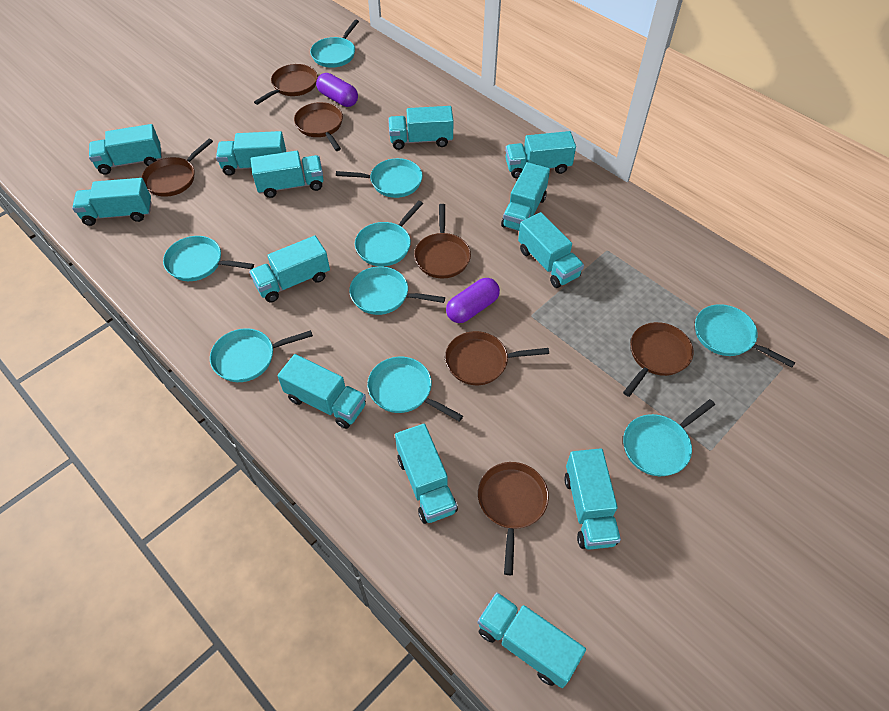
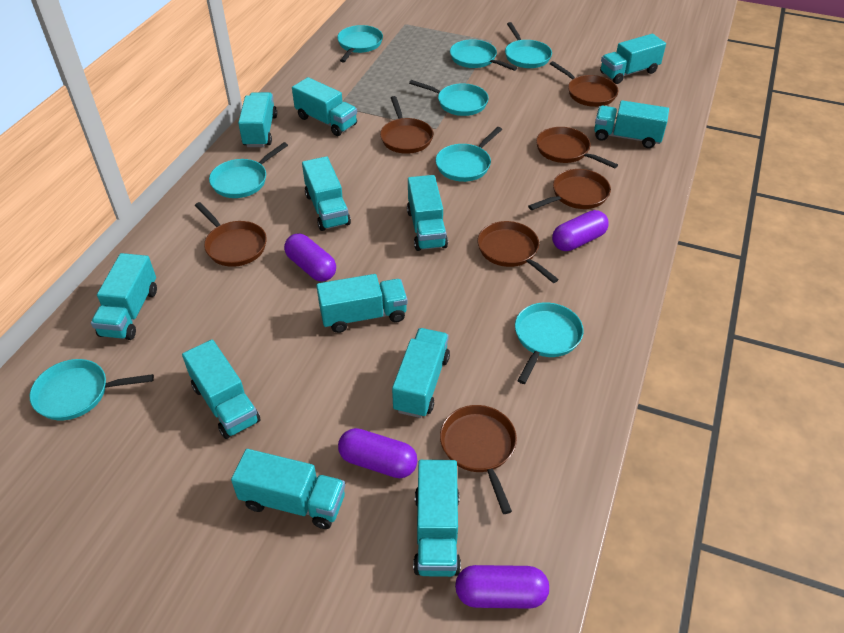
purple capsule: 2 -> 4
turquoise pan: 9 -> 8
turquoise truck: 13 -> 12

